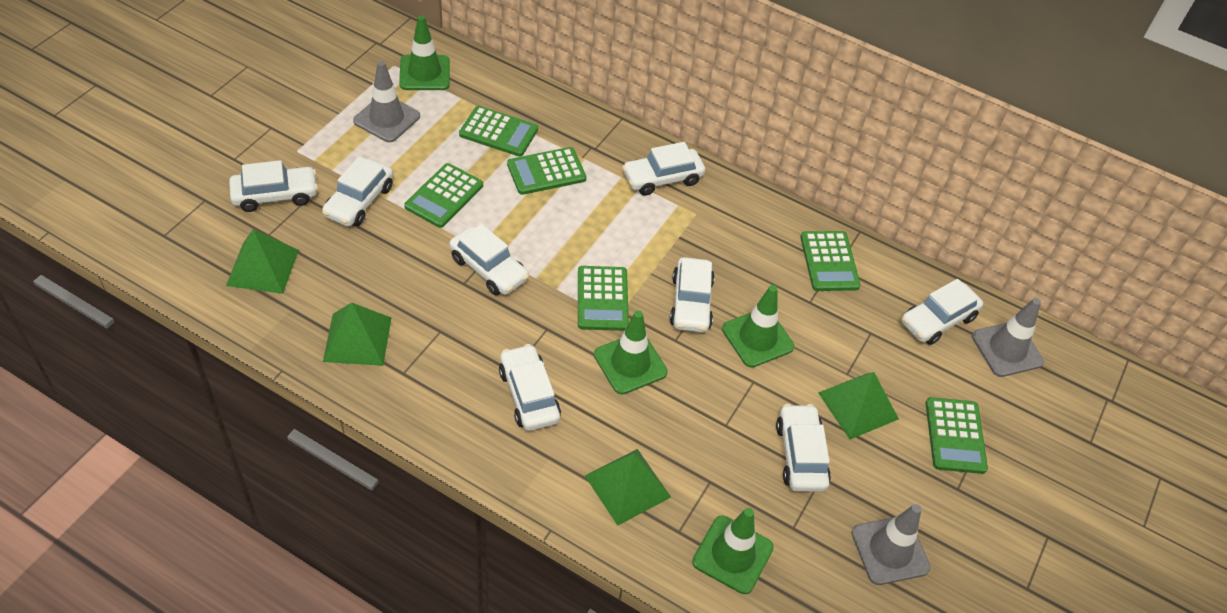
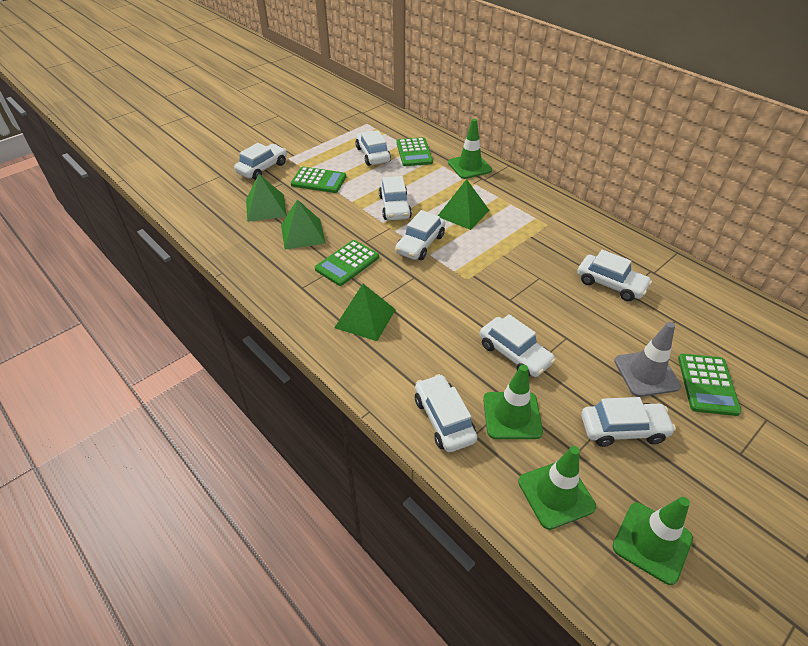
green calculator: 6 -> 4
grey traffic cone: 3 -> 1

